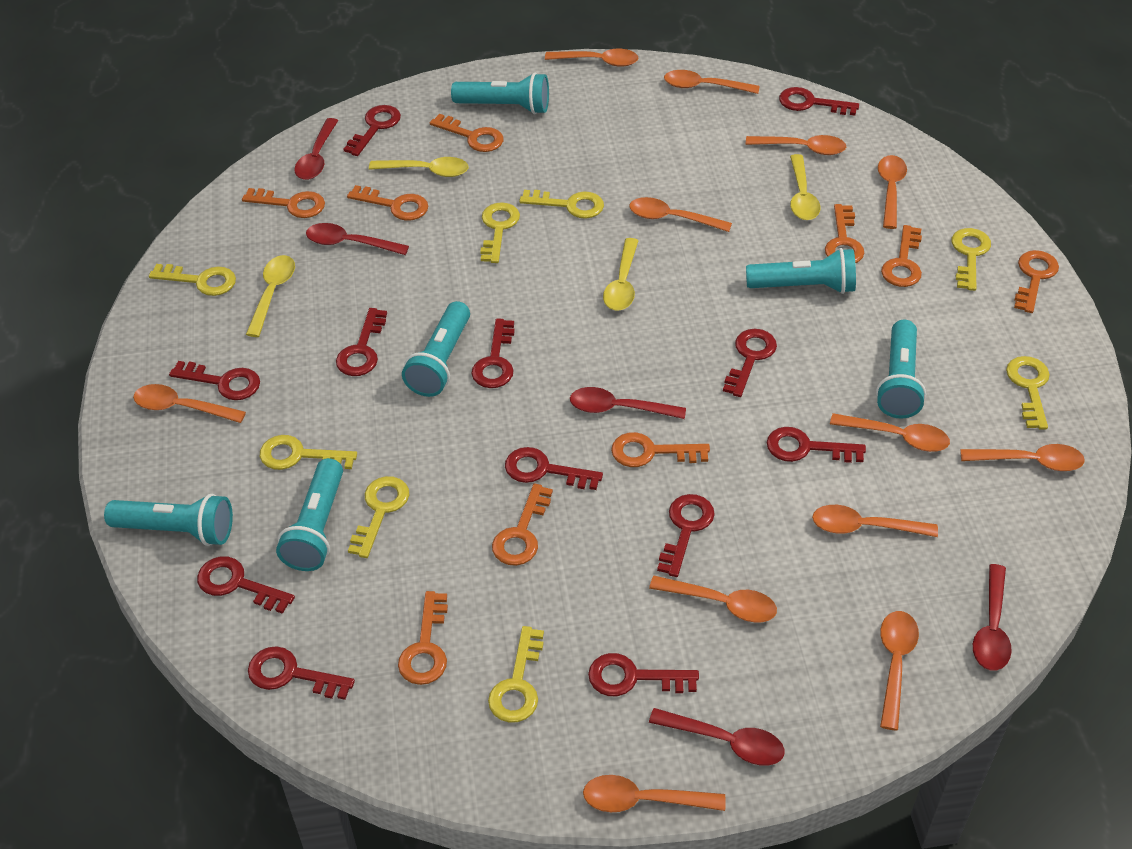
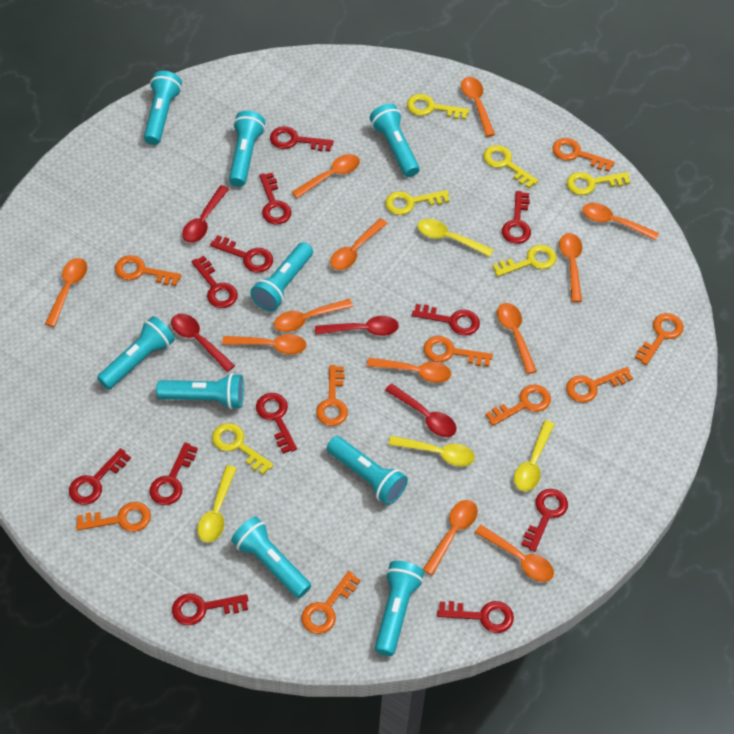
red spoon: 5 -> 4
turquoise flashlight: 6 -> 9
yellow key: 8 -> 6

